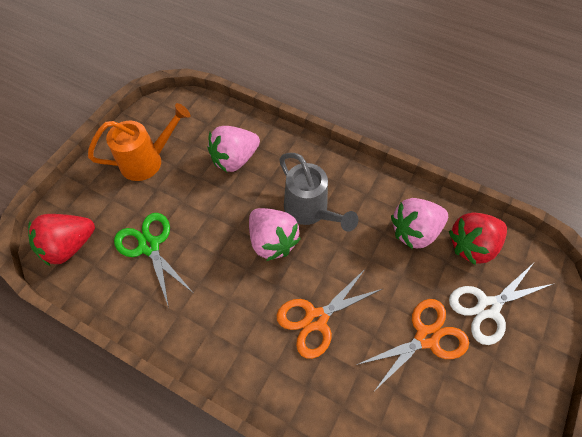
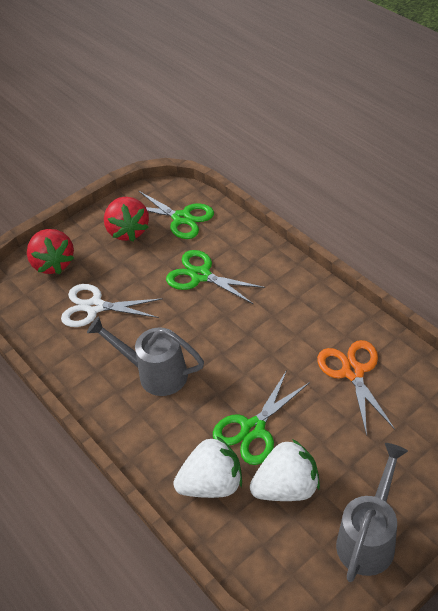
green scissors: 1 -> 3
grey watering can: 1 -> 2
orange scissors: 2 -> 1
orange watering can: 1 -> 0
pink strawberry: 3 -> 0
white strawberry: 0 -> 2

